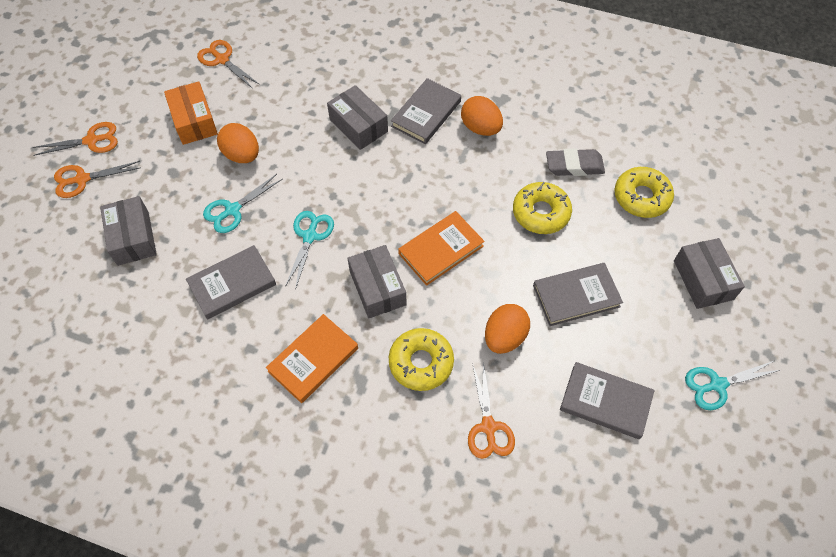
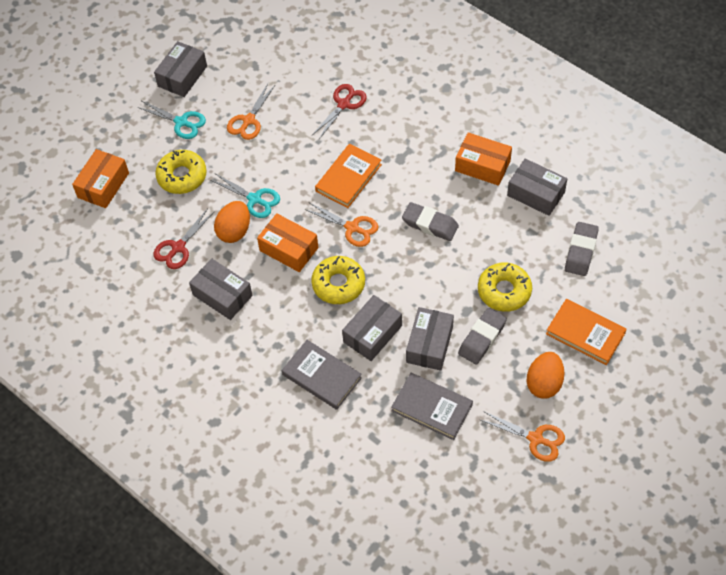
grey book: 4 -> 2
grey box: 4 -> 5
grey eraser: 1 -> 3
orange box: 1 -> 3
orange egg: 3 -> 2
orange scissors: 4 -> 3
red scissors: 0 -> 2
turquoise scissors: 3 -> 2

